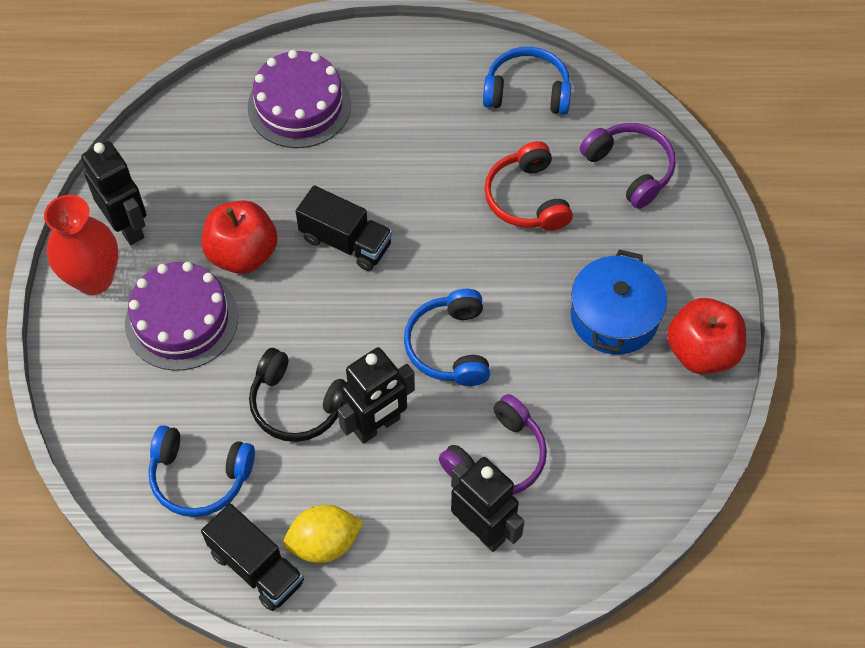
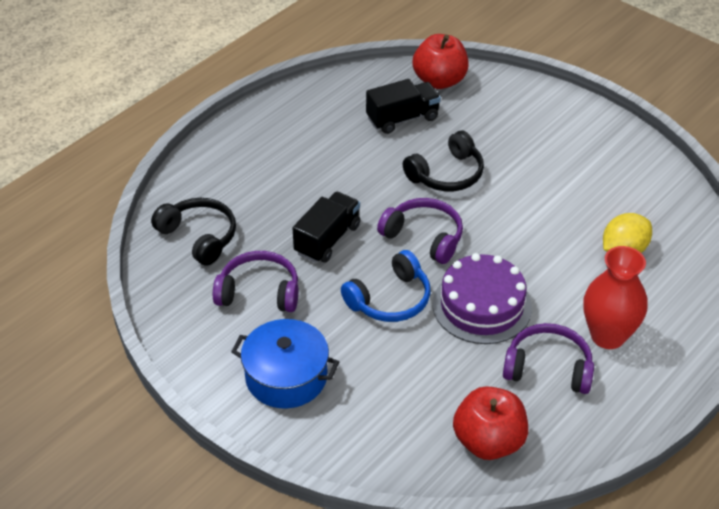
black headphones: 1 -> 2
black robot: 3 -> 0
blue headphones: 3 -> 1
purple cake: 2 -> 1
purple headphones: 2 -> 3
red headphones: 1 -> 0

